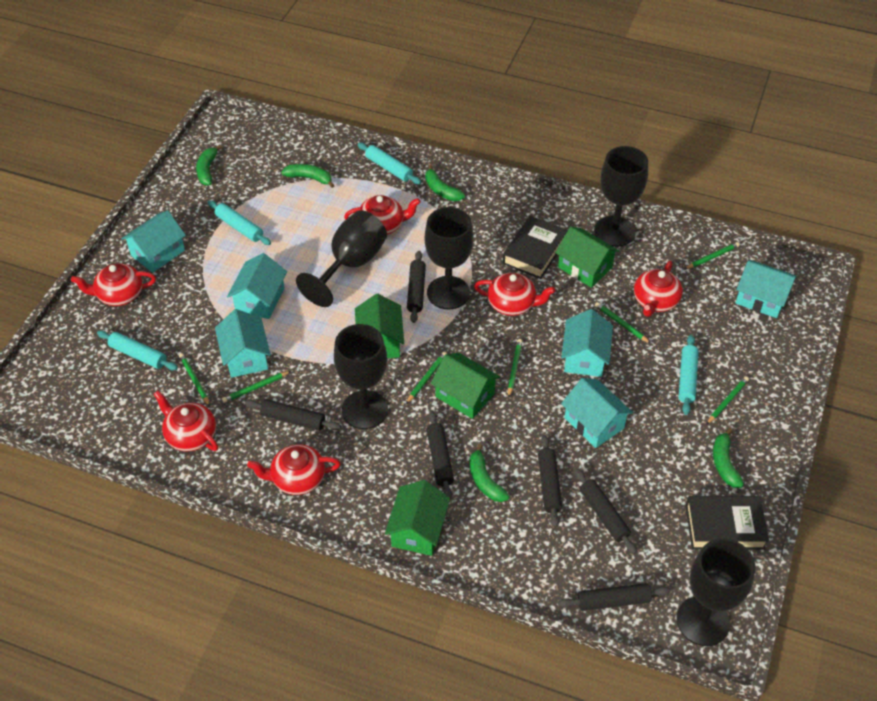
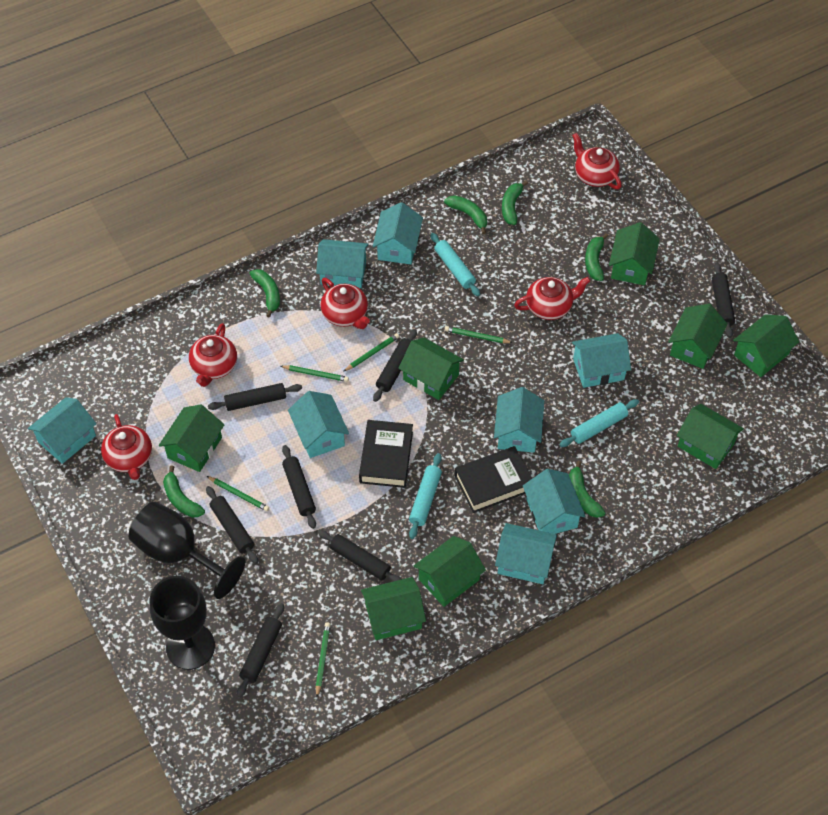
black goblet: 5 -> 2
black rolling pin: 6 -> 7
green banana: 5 -> 6
green house: 4 -> 8
green pencil: 7 -> 5
red teapot: 6 -> 5
turquoise house: 6 -> 8
turquoise rolling pin: 4 -> 3

